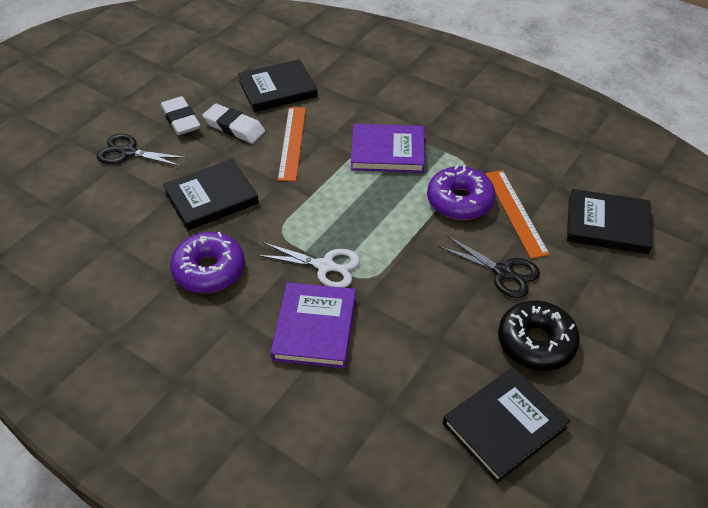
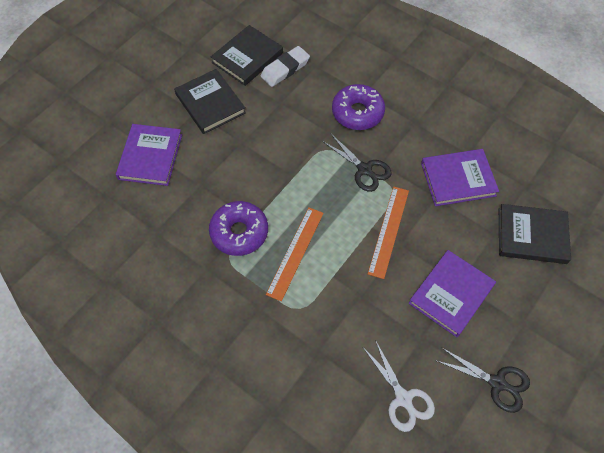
black book: 4 -> 3
black donut: 1 -> 0
purple book: 2 -> 3
white eraser: 2 -> 1

